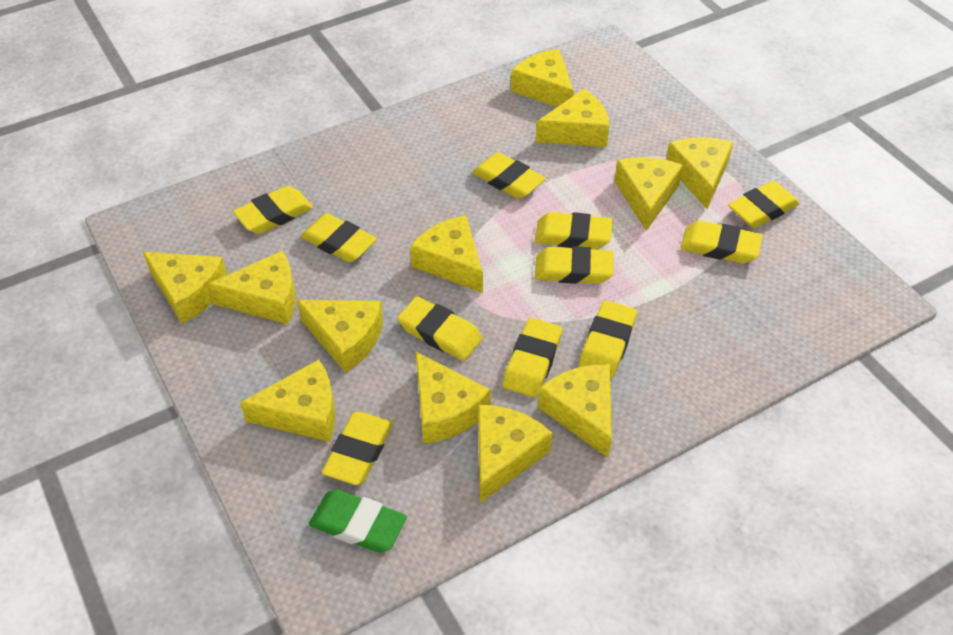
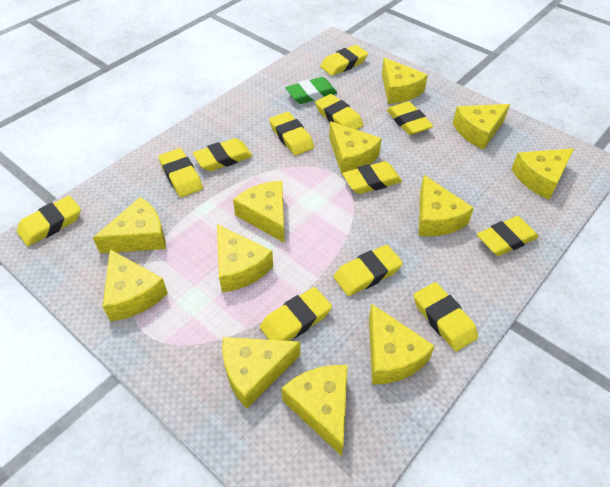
yellow eraser: 11 -> 12

